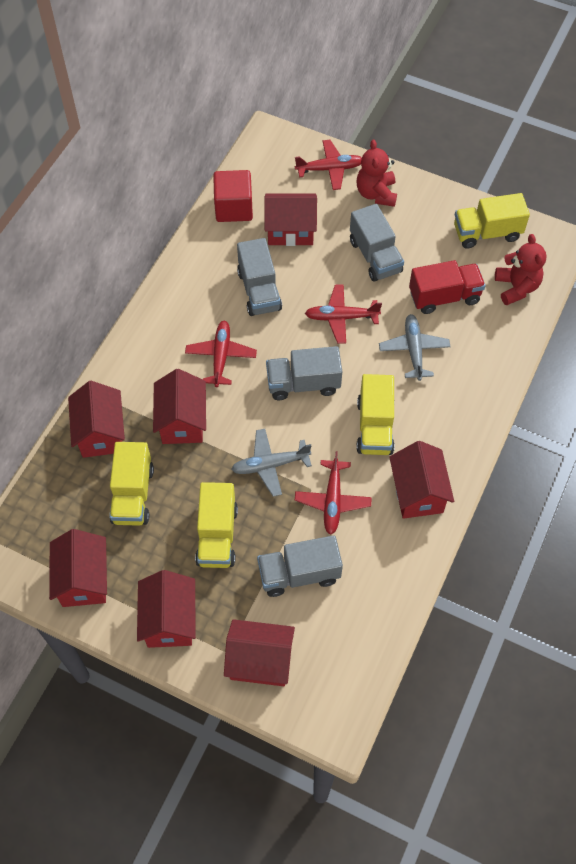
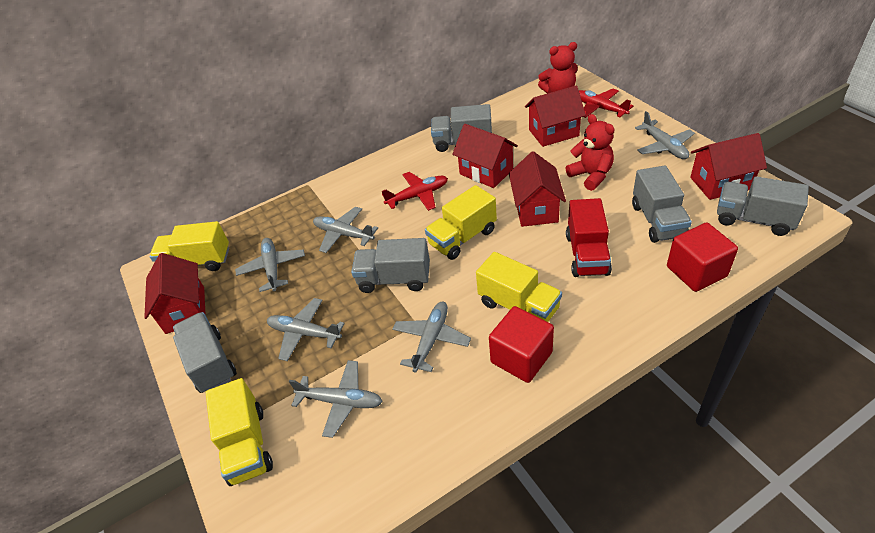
grey plane: 2 -> 6
grey truck: 4 -> 5
red cube: 1 -> 2
red house: 7 -> 5
red plane: 4 -> 2

